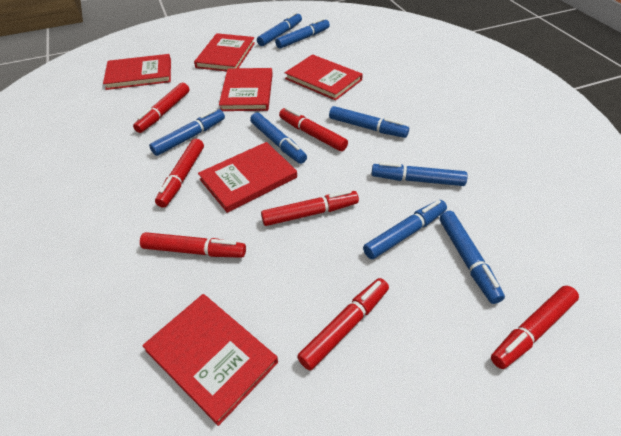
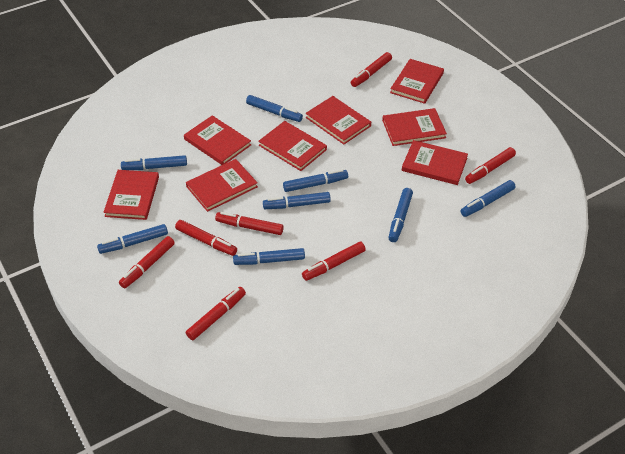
red book: 6 -> 8

